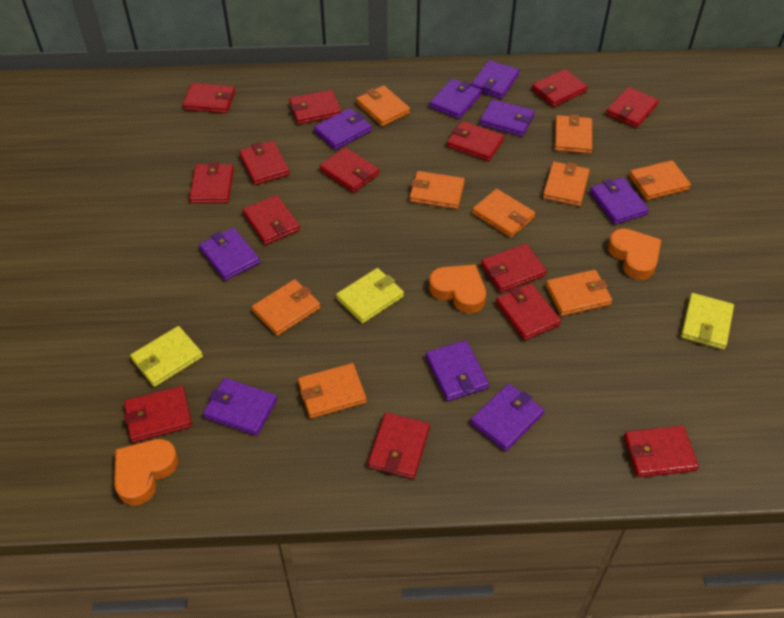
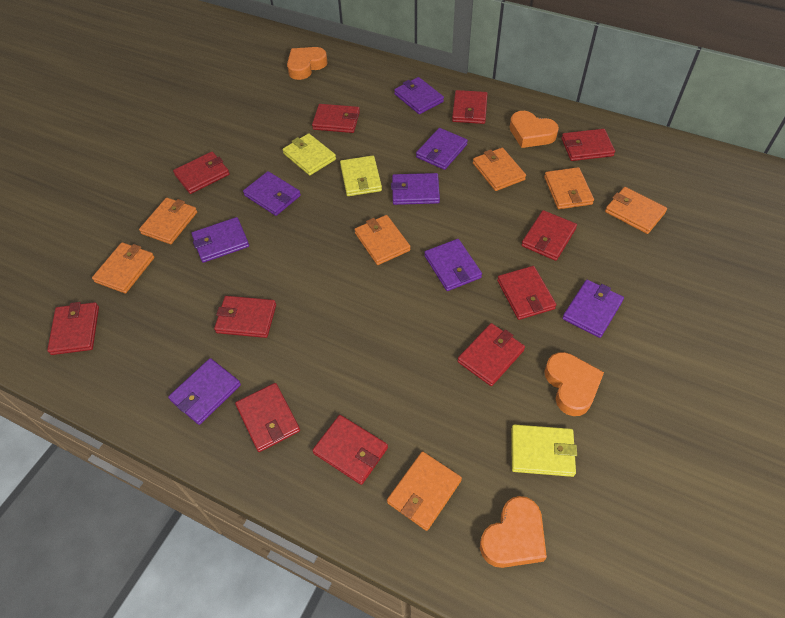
orange heart: 3 -> 4
orange wallet: 9 -> 7
purple wallet: 9 -> 8
red wallet: 14 -> 11

